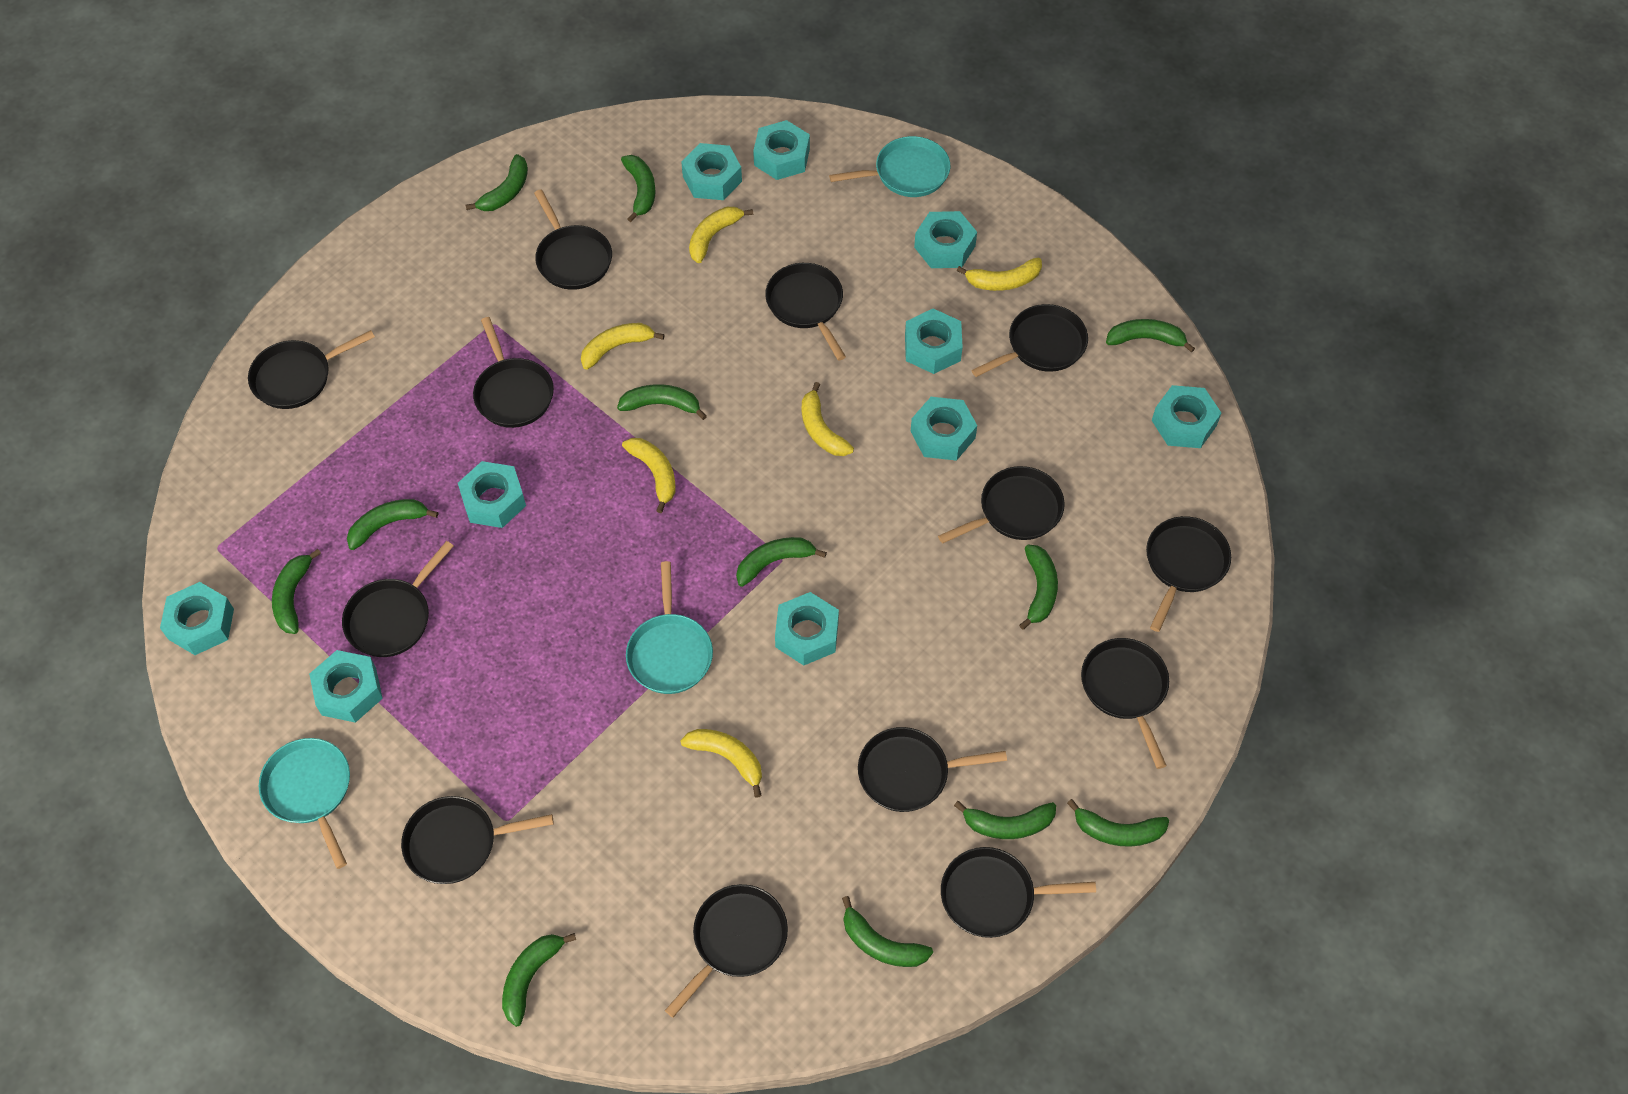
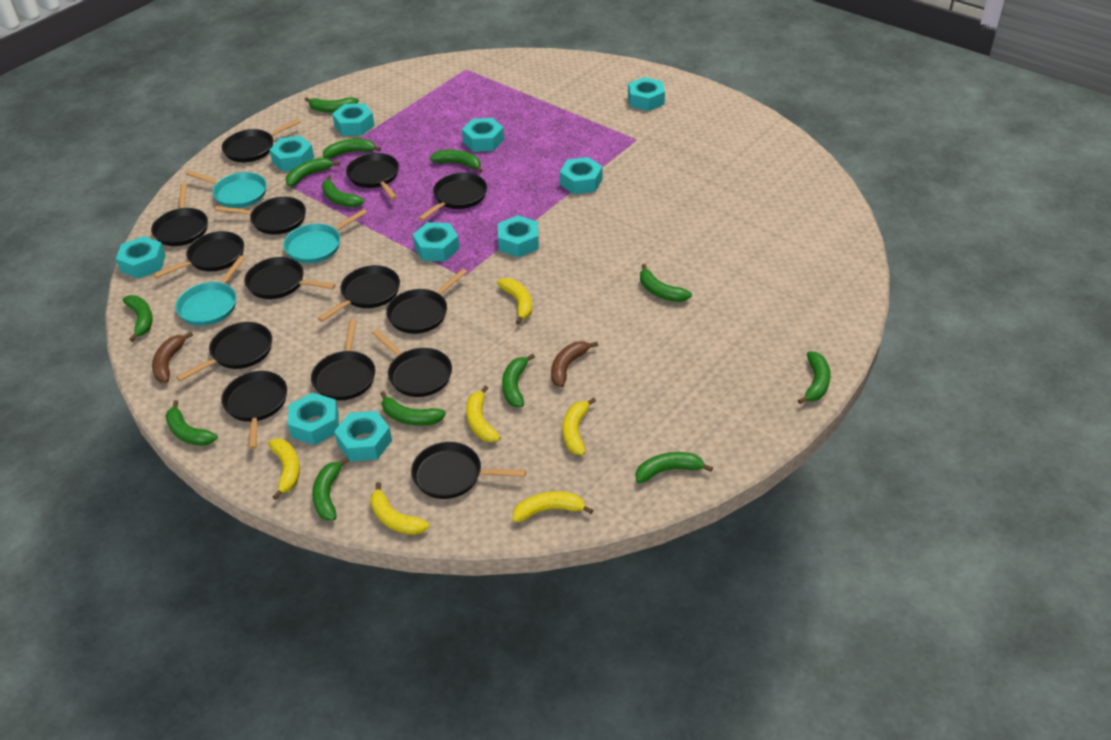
black pan: 13 -> 14
brown banana: 0 -> 2
green banana: 12 -> 13

